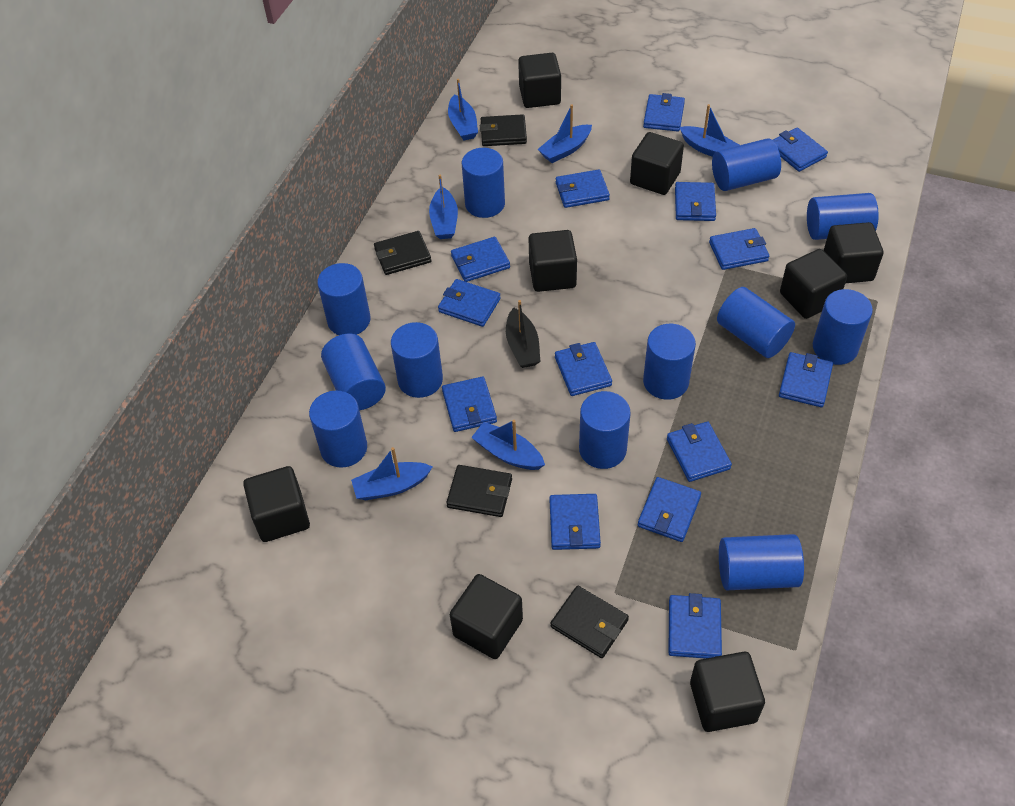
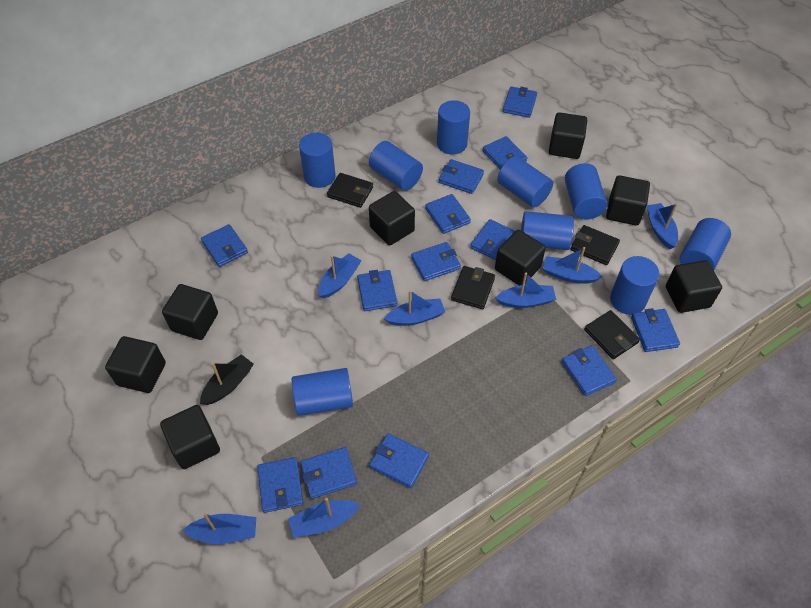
blue boat: 6 -> 7
blue cylinder: 12 -> 9
blue wallet: 14 -> 13

